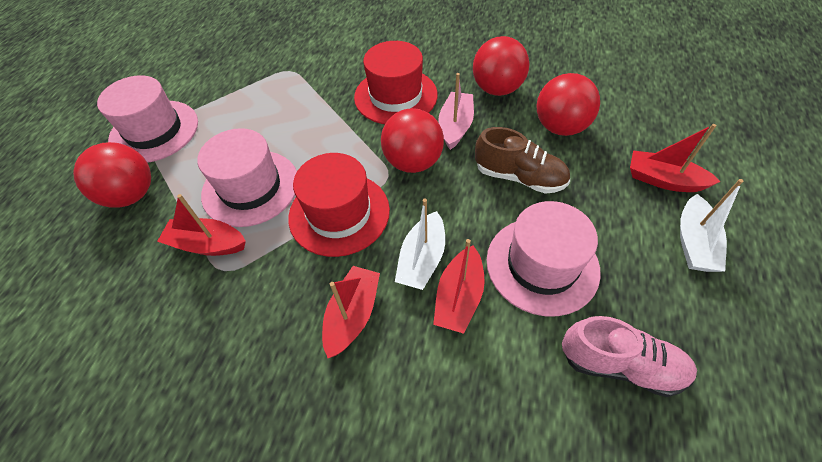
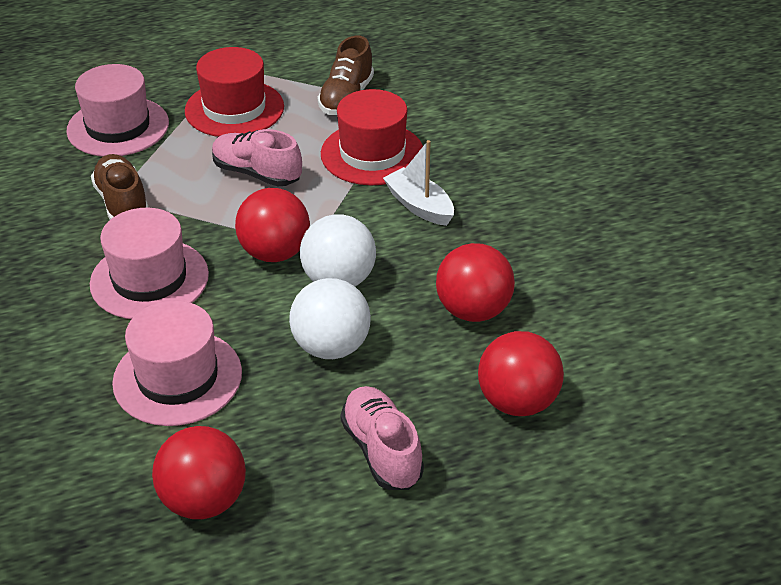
brown shoe: 1 -> 2
pink boat: 1 -> 0
pink shoe: 1 -> 2
red boat: 4 -> 0
white ball: 0 -> 2
white boat: 2 -> 1

